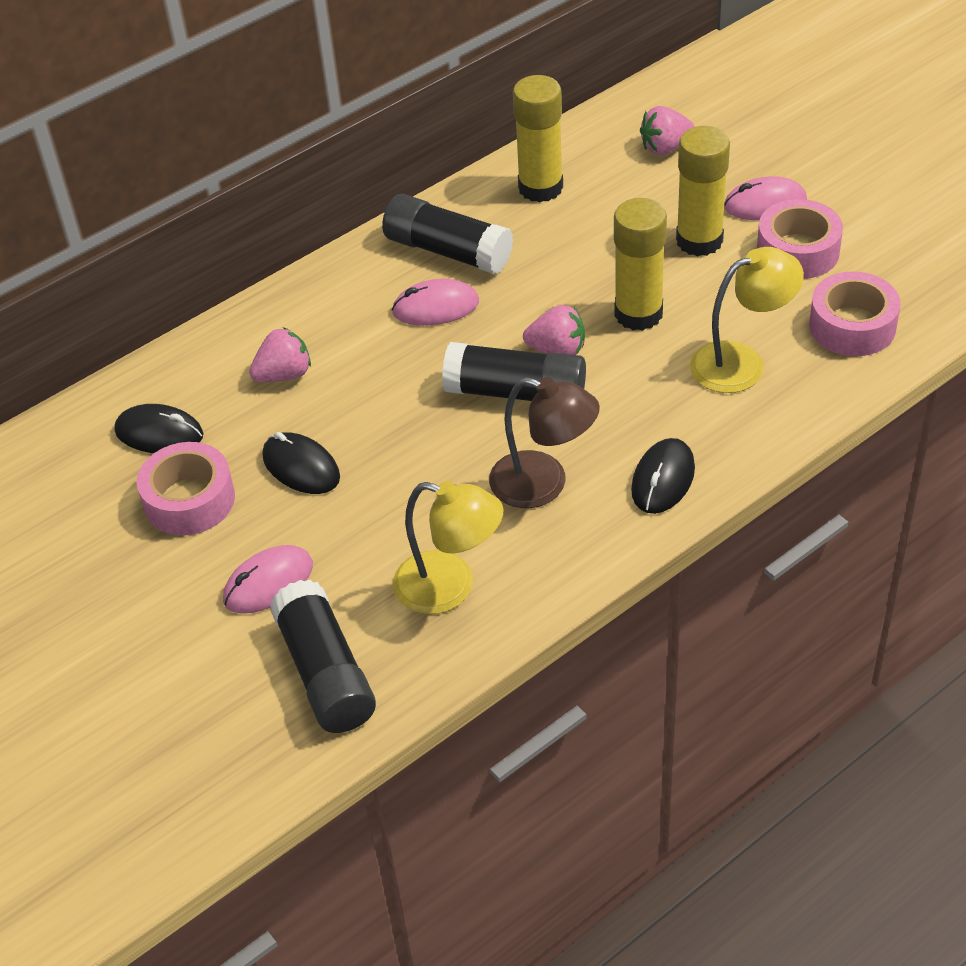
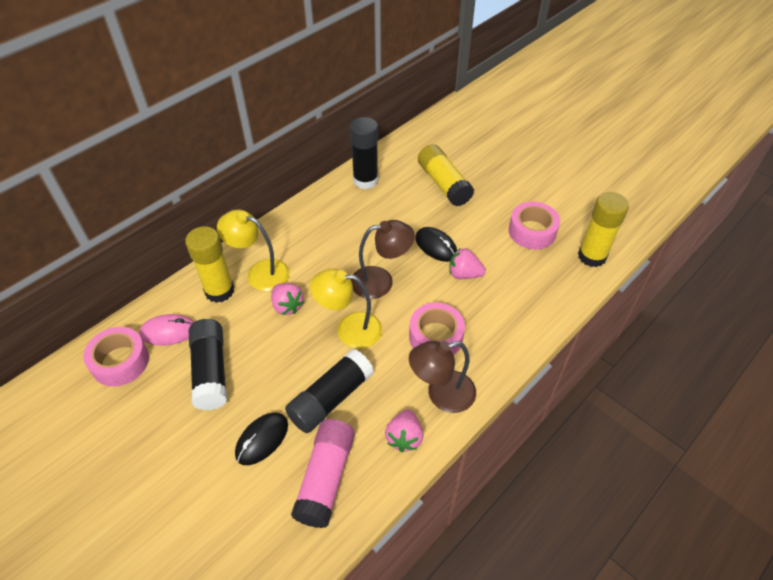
black mouse: 3 -> 2
brown lamp: 1 -> 2
pink glue stick: 0 -> 1
pink mouse: 3 -> 1

